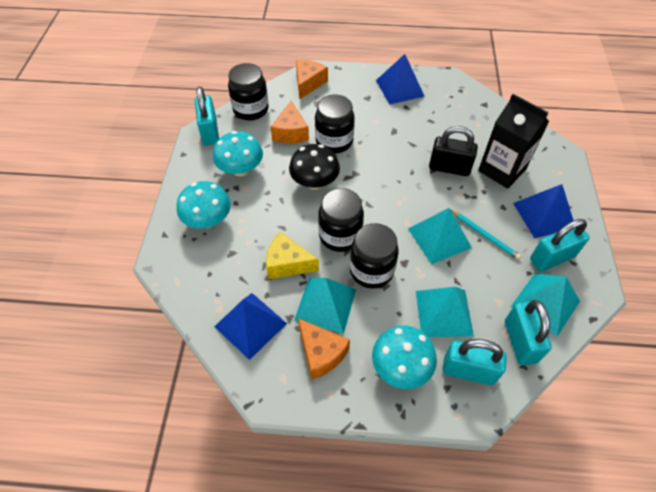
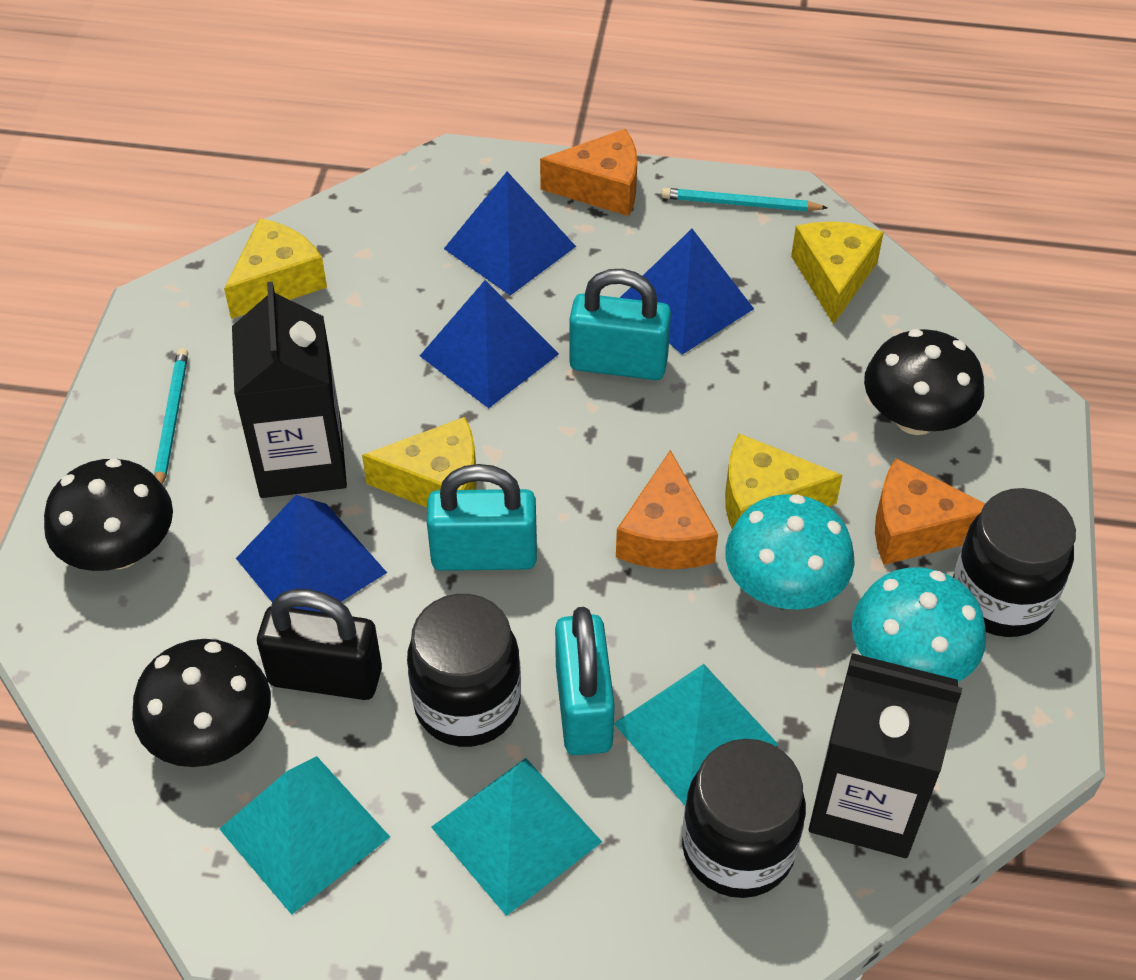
black carton: 1 -> 2
black jar: 4 -> 3
black mushroom: 1 -> 3
blue pyramid: 3 -> 4
turquoise mushroom: 3 -> 2
turquoise padlock: 4 -> 3
turquoise pencil: 1 -> 2
turquoise pyramid: 4 -> 3
yellow cheese: 1 -> 4

